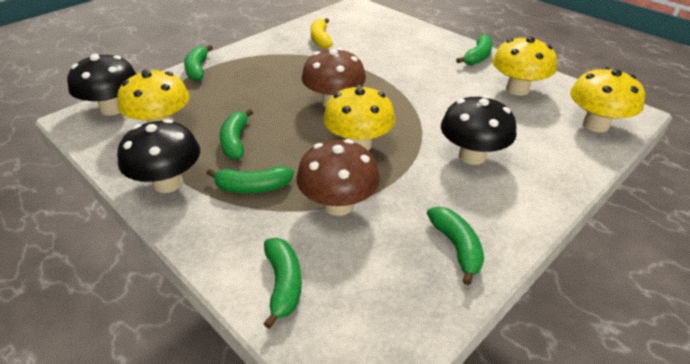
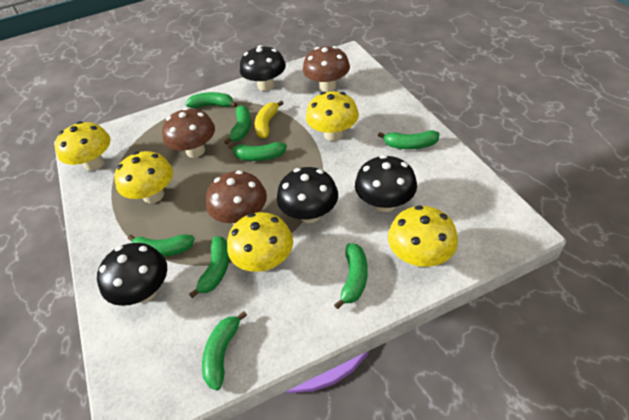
black mushroom: 3 -> 4
brown mushroom: 2 -> 3
green banana: 6 -> 8
yellow mushroom: 4 -> 5

